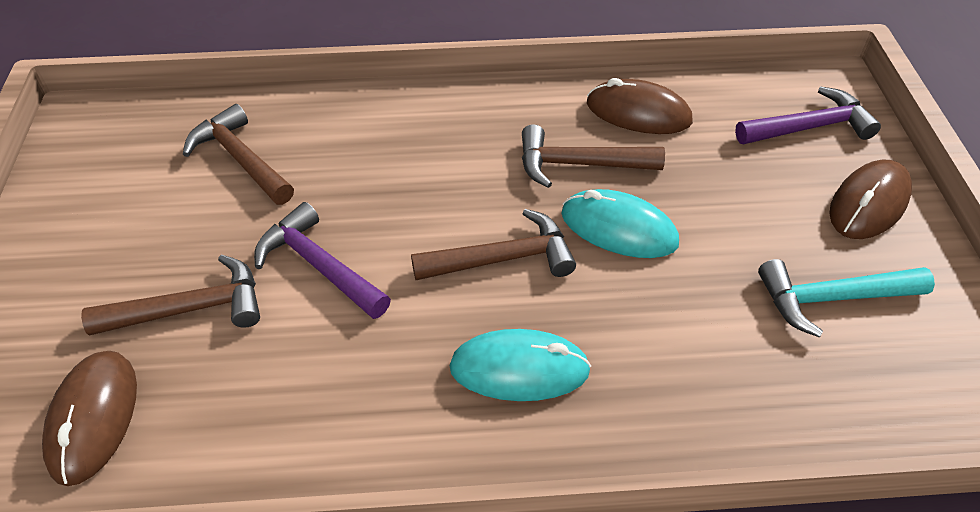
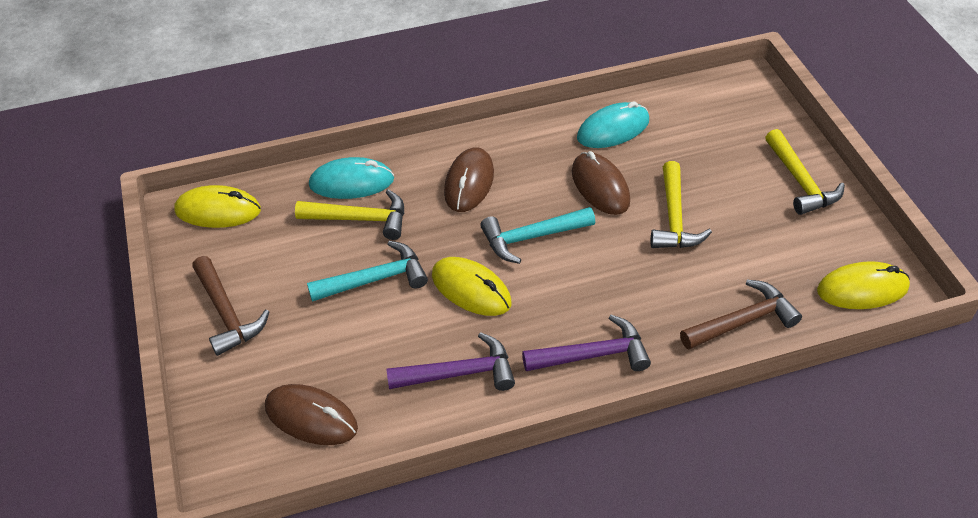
brown hammer: 4 -> 2
turquoise hammer: 1 -> 2
yellow hammer: 0 -> 3
yellow mouse: 0 -> 3

